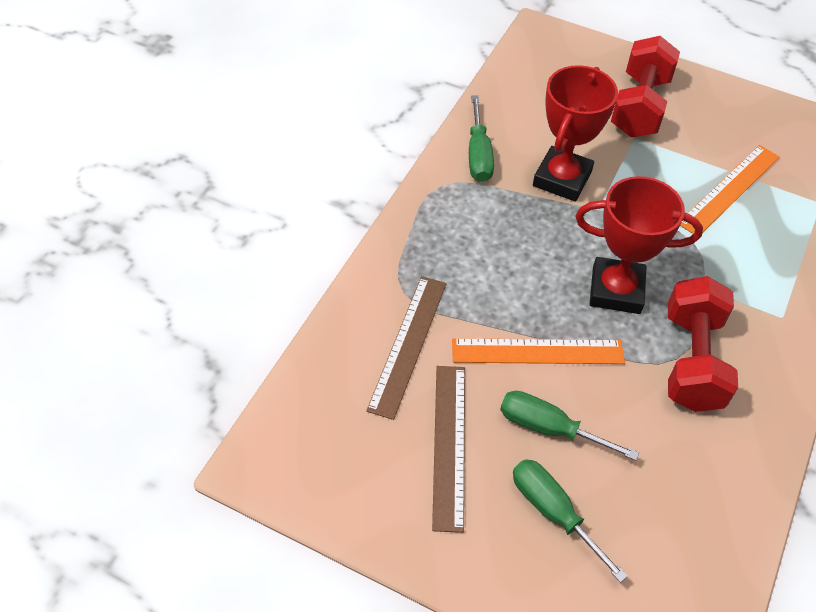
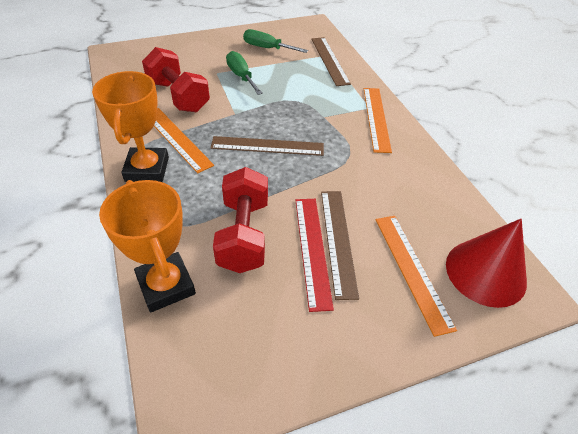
brown ruler: 2 -> 3
green screwdriver: 3 -> 2
orange ruler: 2 -> 3
orange trophy: 0 -> 2
red cone: 0 -> 1
red ruler: 0 -> 1
red trophy: 2 -> 0

